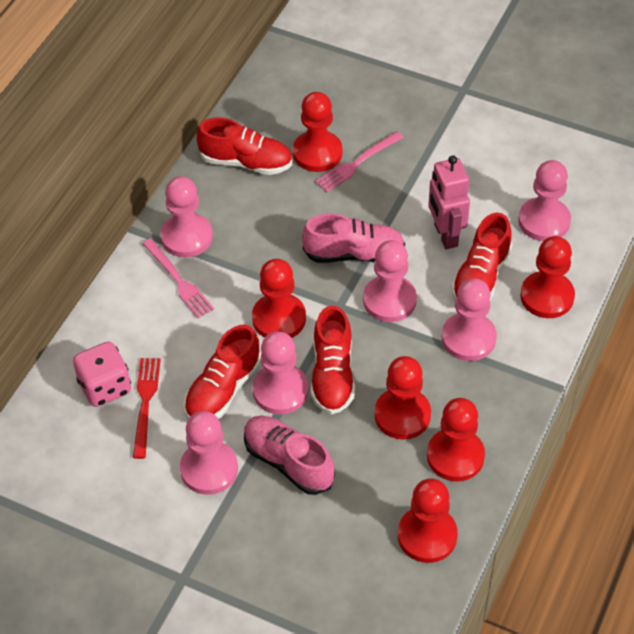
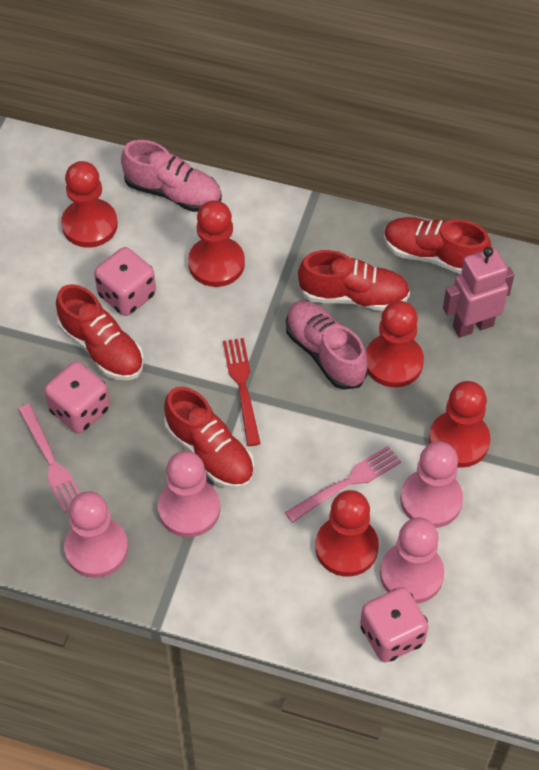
pink dice: 1 -> 3
pink pawn: 6 -> 4
red pawn: 6 -> 5

